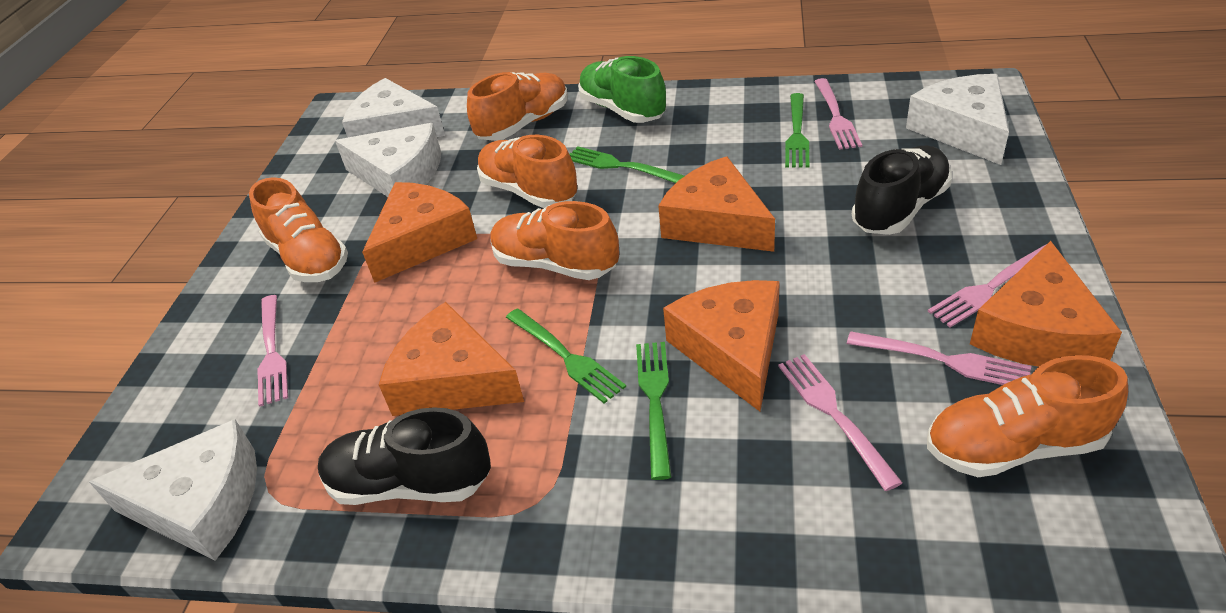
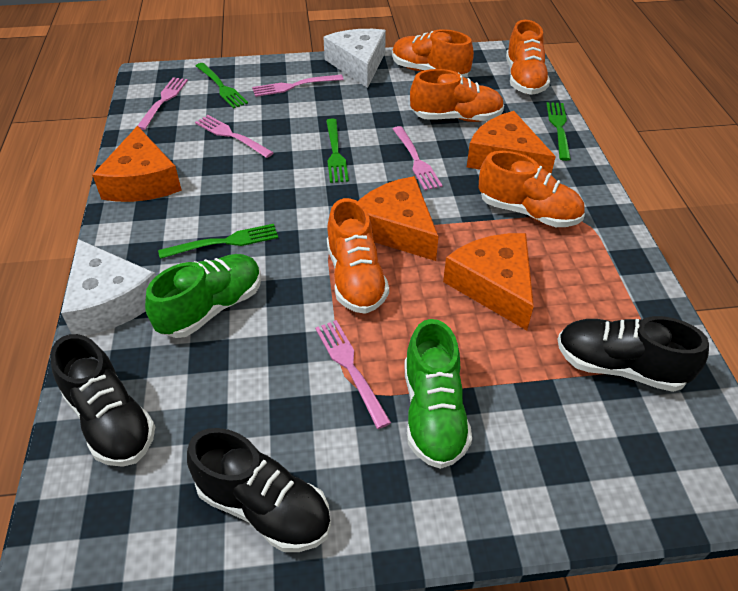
black shoe: 2 -> 3
green shoe: 1 -> 2
orange cheese: 5 -> 4
white cheese: 4 -> 2

